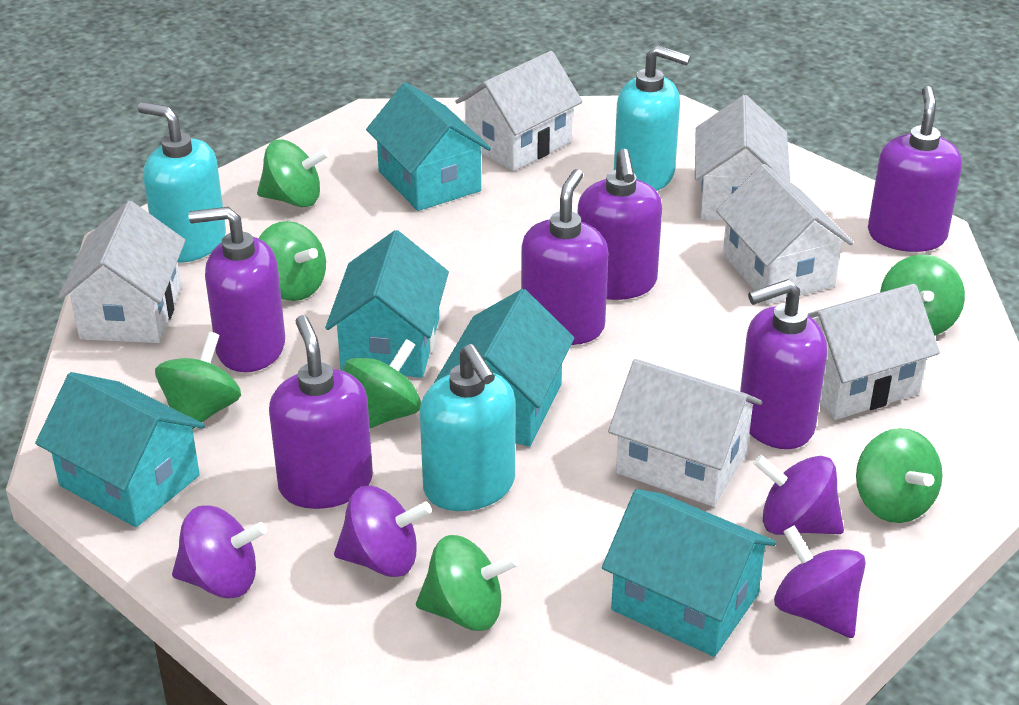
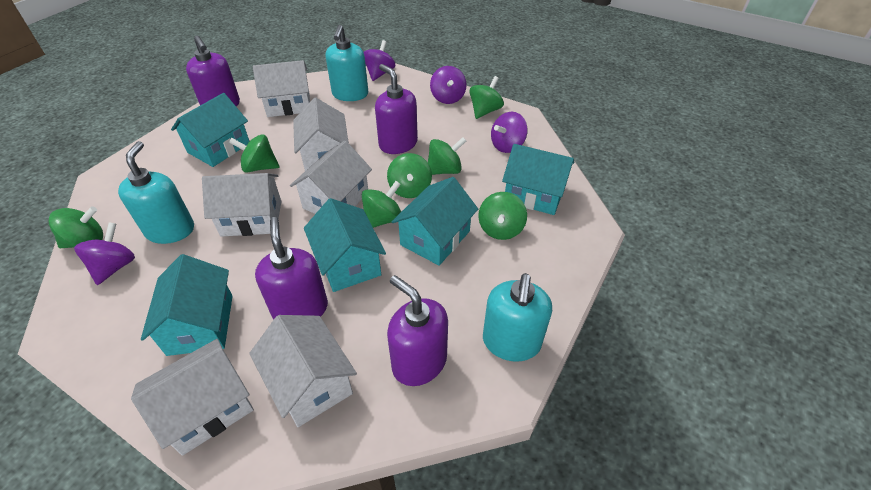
purple soap dispenser: 6 -> 4

